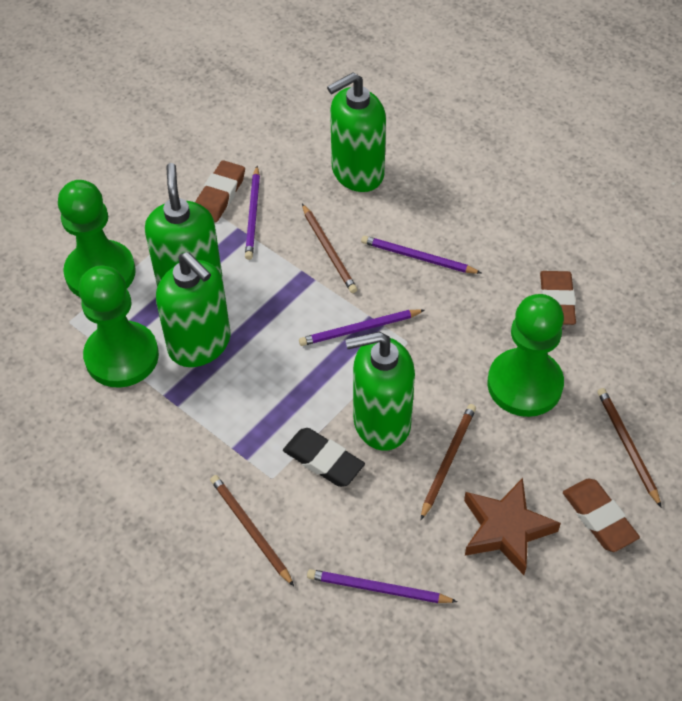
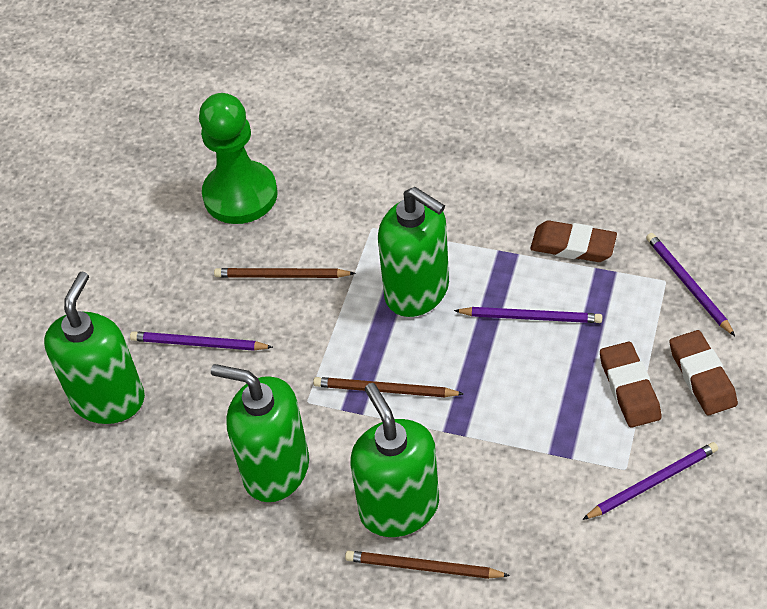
black eraser: 1 -> 0
brown pencil: 4 -> 3
brown star: 1 -> 0
green pawn: 3 -> 1

